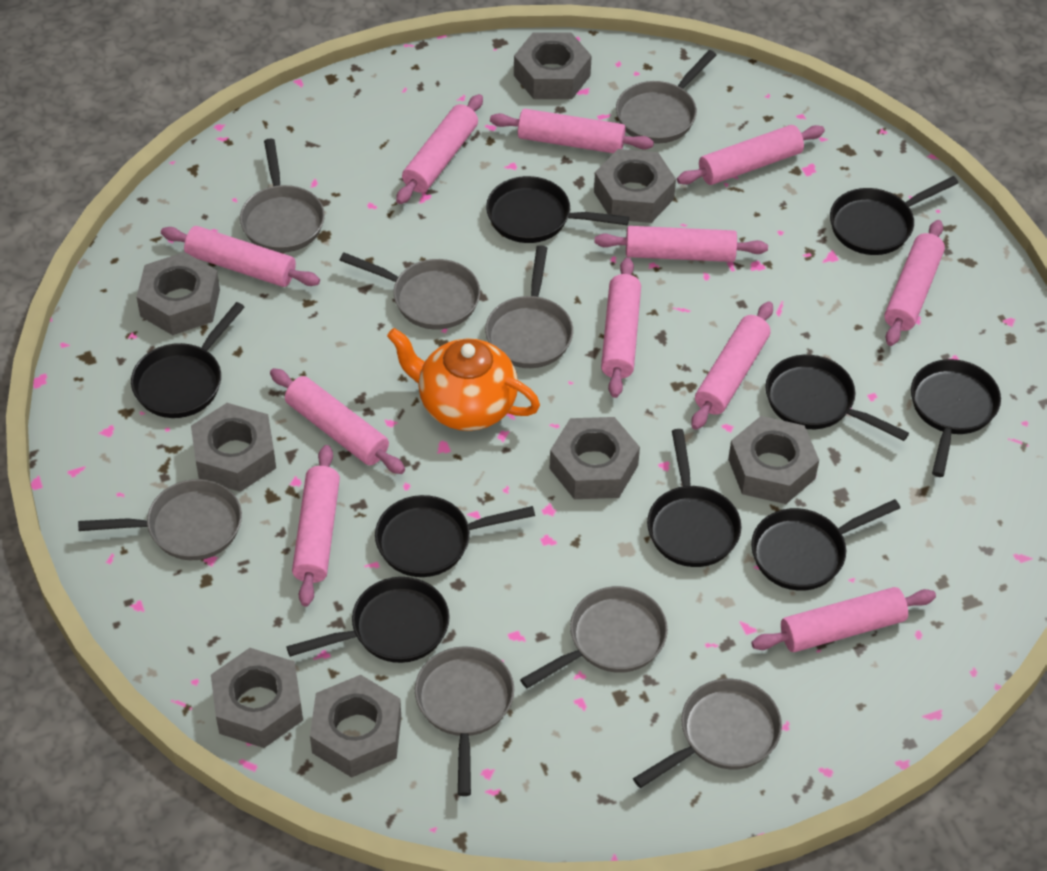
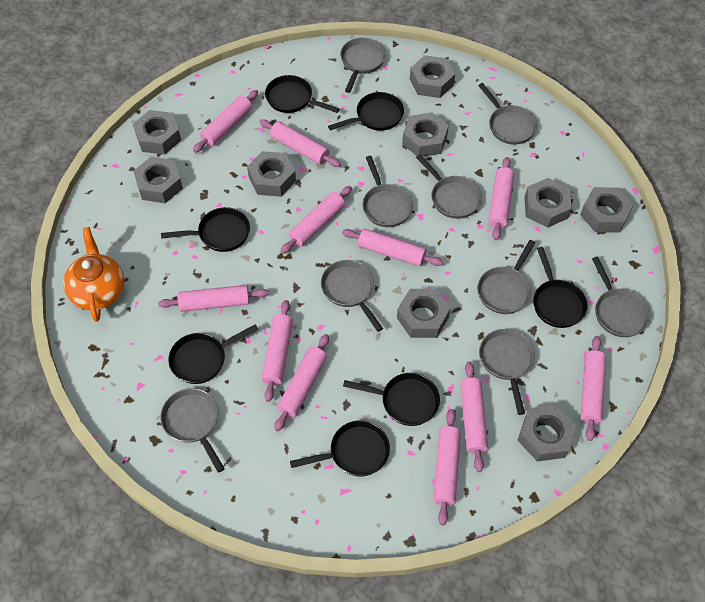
black pan: 9 -> 7
grey nut: 8 -> 9
grey pan: 8 -> 9

